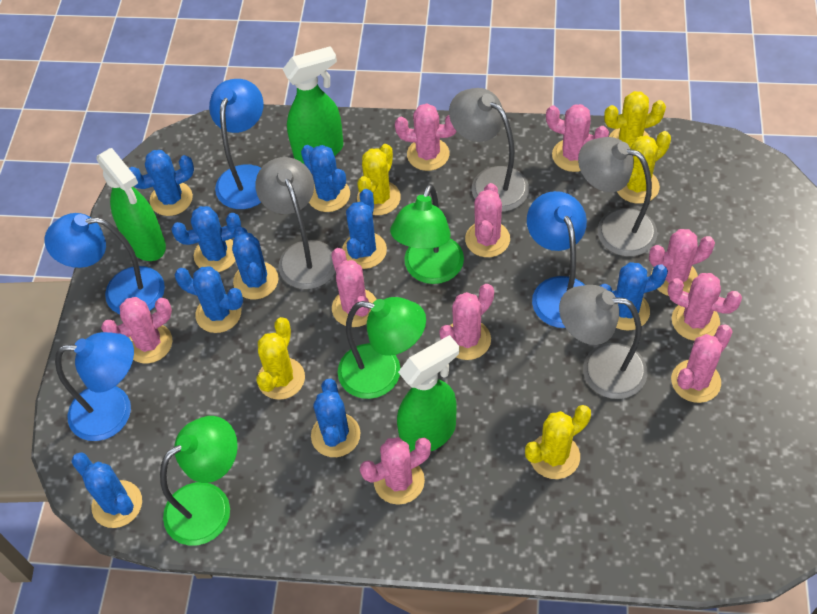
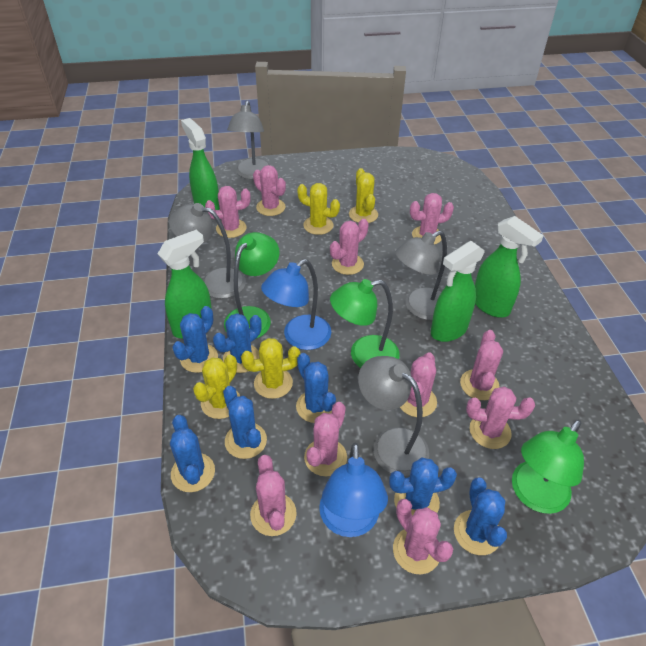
blue cactus: 9 -> 7
blue lamp: 4 -> 2
green spray bottle: 3 -> 4
yellow cactus: 5 -> 4

